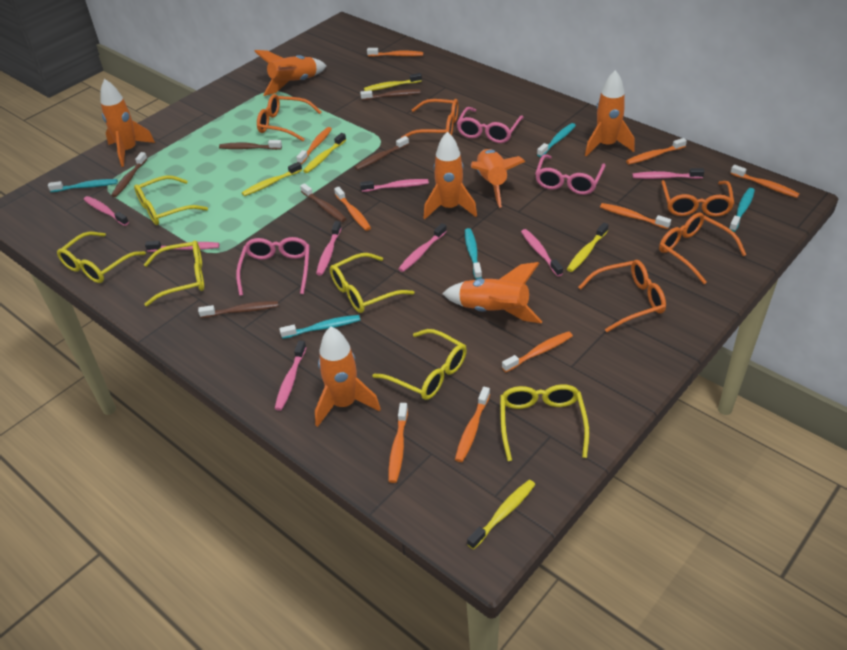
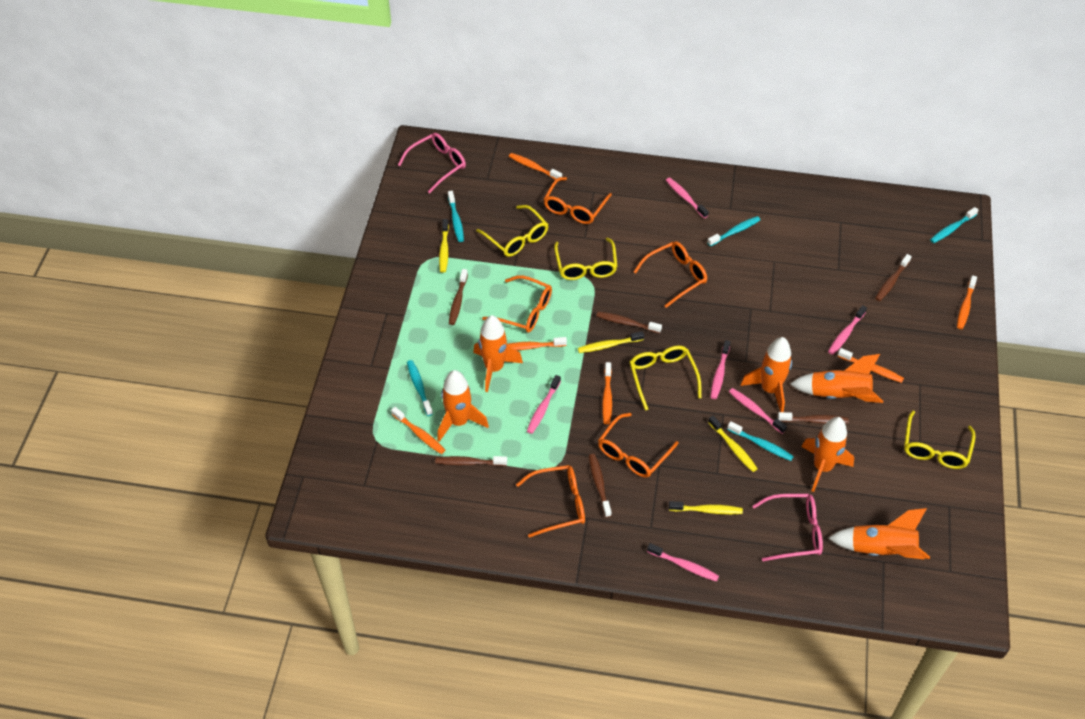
orange rocket: 7 -> 6
orange toothbrush: 9 -> 6
pink glasses: 3 -> 2
pink toothbrush: 8 -> 6
yellow glasses: 6 -> 4
yellow toothbrush: 5 -> 4

